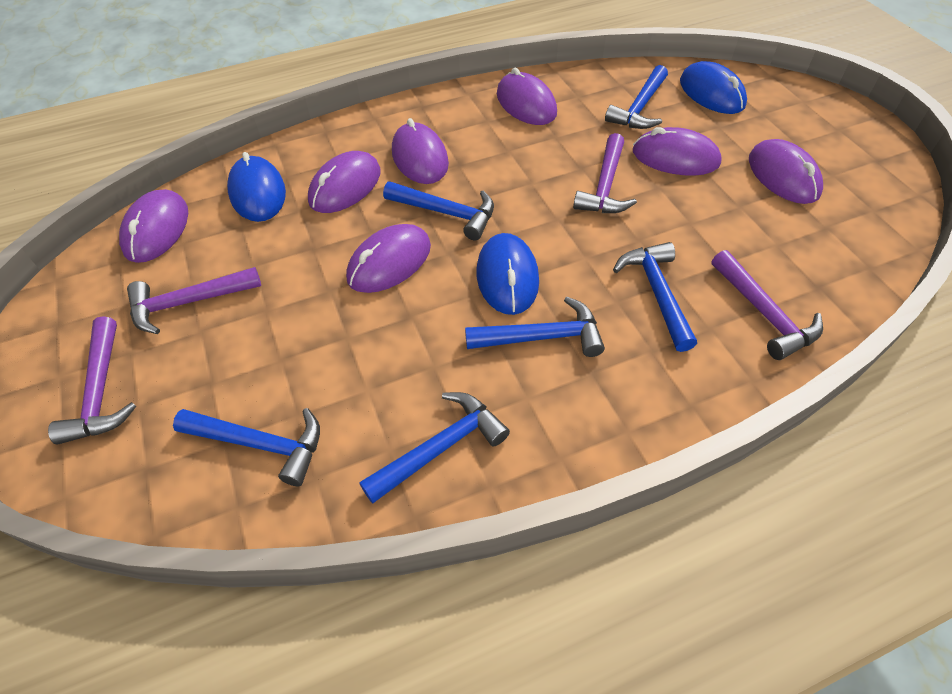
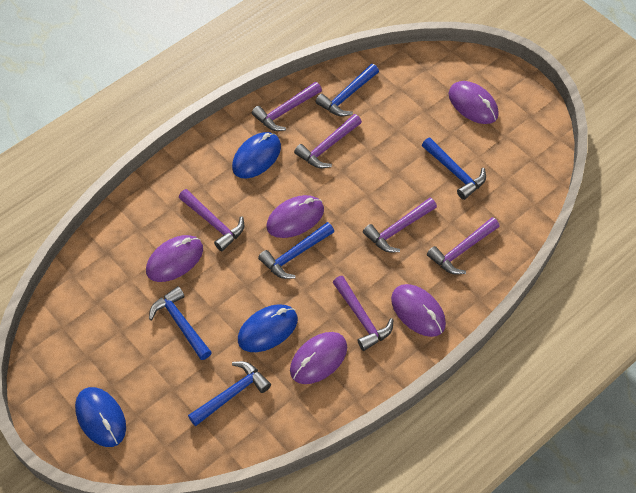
blue hammer: 6 -> 5
purple hammer: 4 -> 6
purple mouse: 7 -> 5

